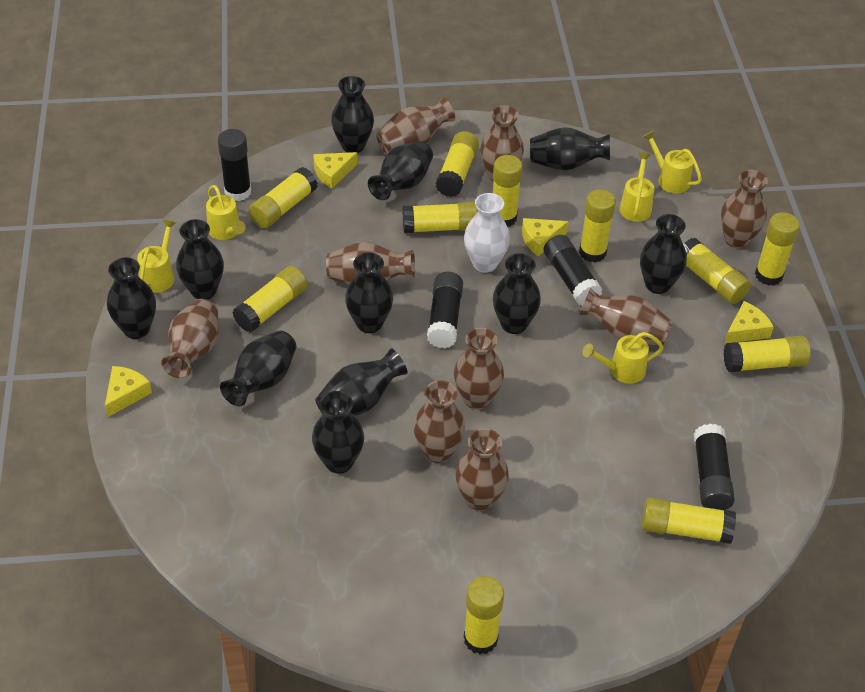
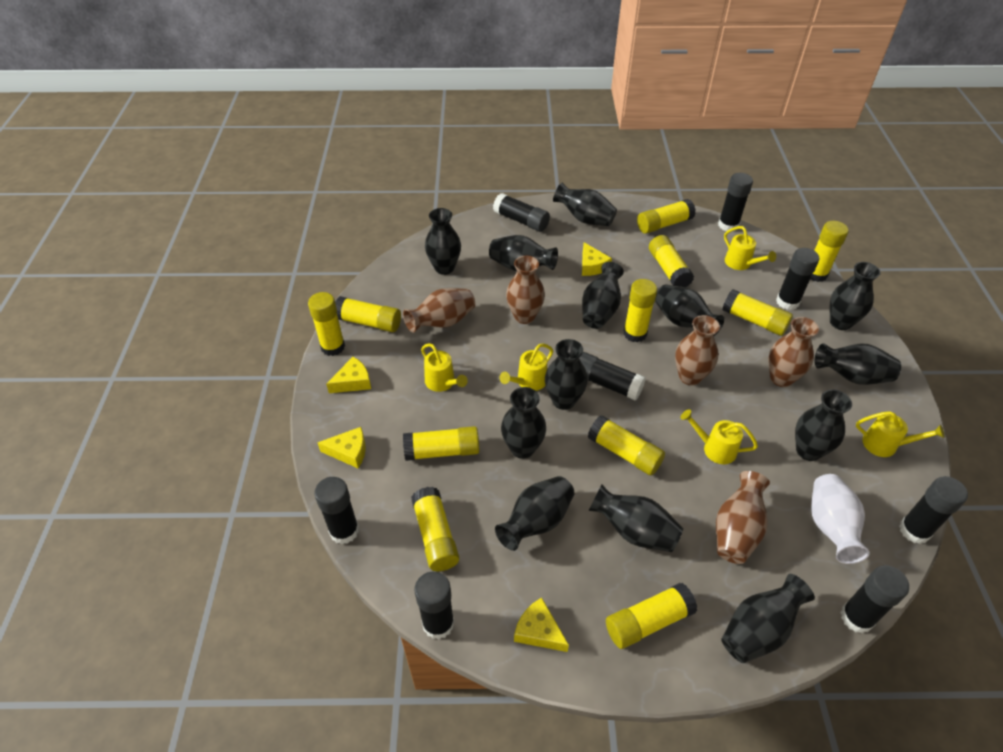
black glue stick: 4 -> 8
black vase: 11 -> 13
brown vase: 9 -> 5

